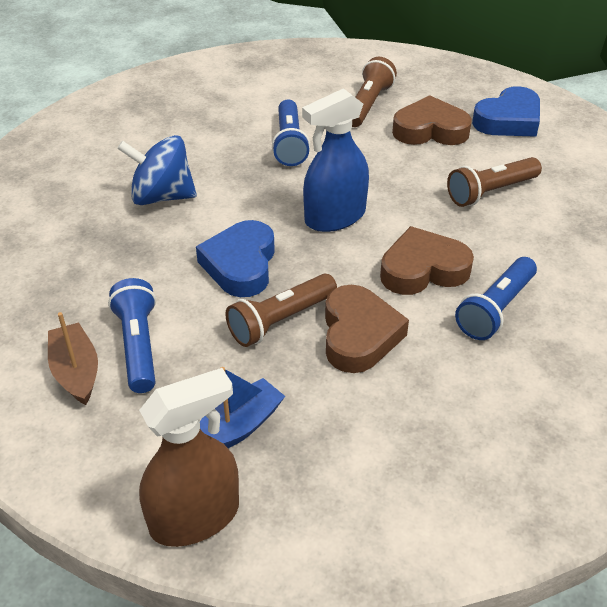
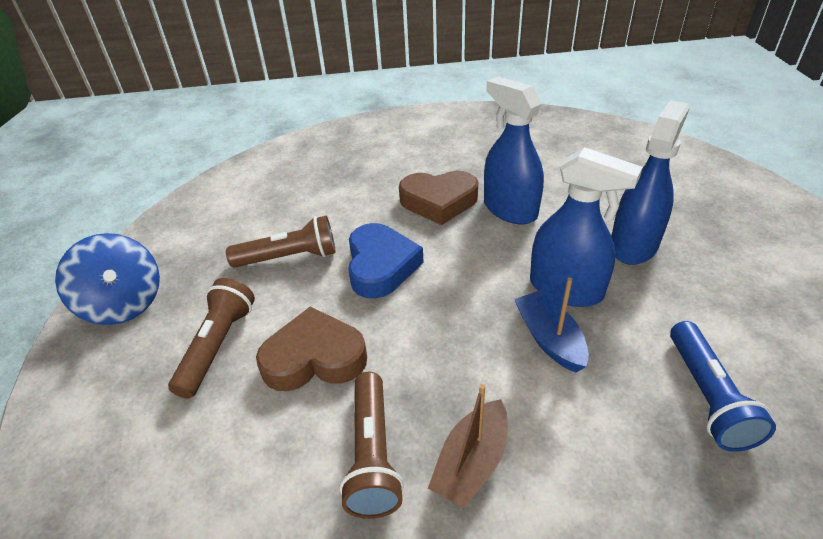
blue flashlight: 3 -> 1
blue heart: 2 -> 1
blue spray bottle: 1 -> 3
brown heart: 3 -> 2
brown spray bottle: 1 -> 0

